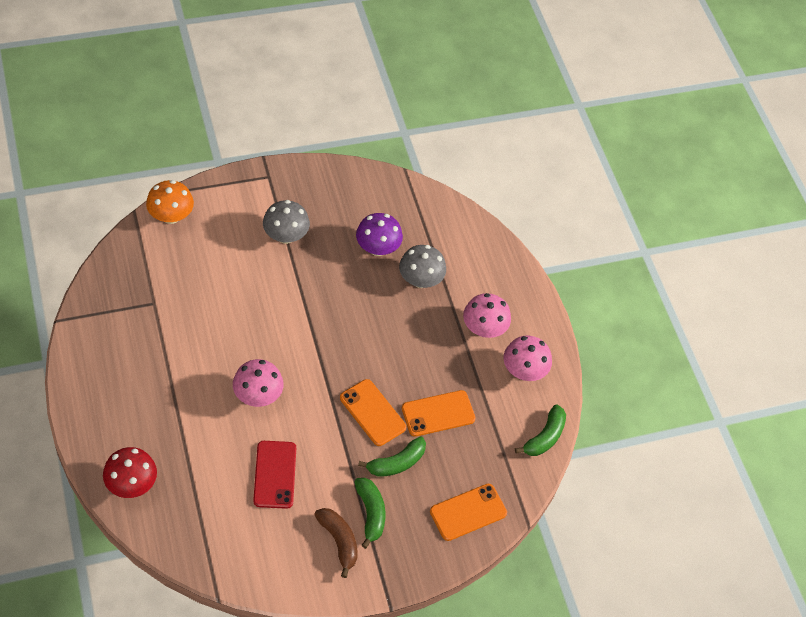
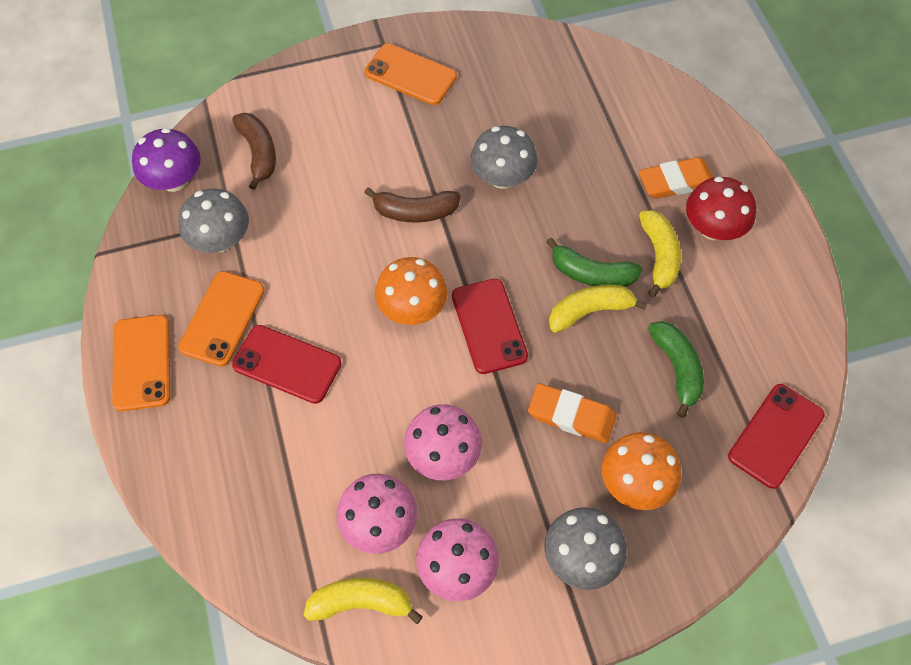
brown banana: 1 -> 2
green banana: 3 -> 2
grey mushroom: 2 -> 3
orange eraser: 0 -> 2
orange mushroom: 1 -> 2
red phone: 1 -> 3
yellow banana: 0 -> 3

